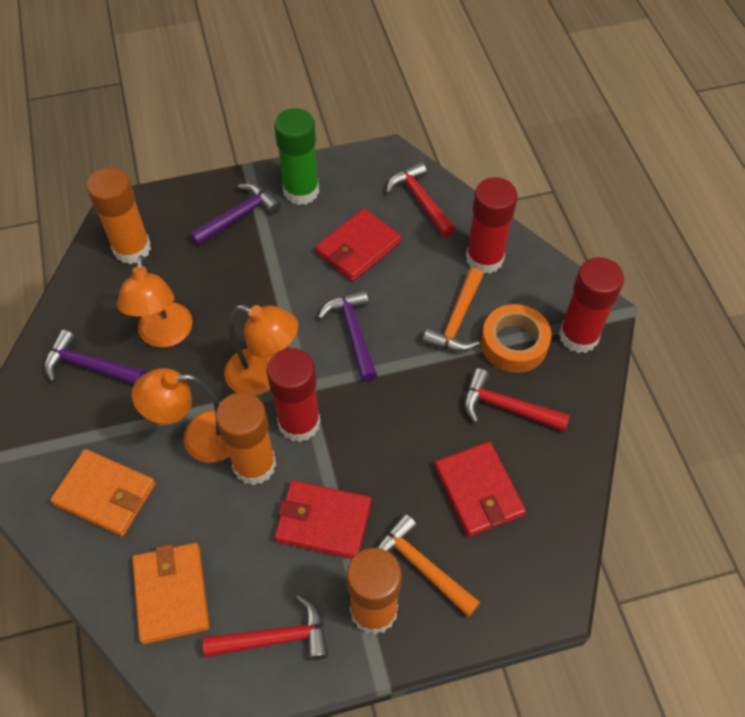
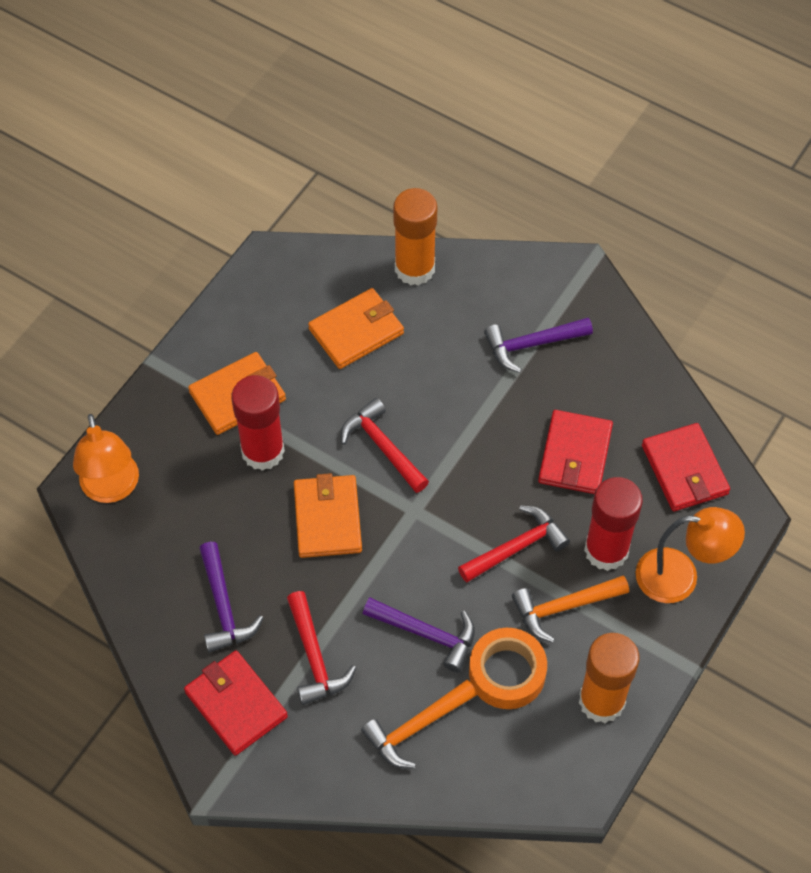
green glue stick: 1 -> 0
orange glue stick: 3 -> 2
orange lamp: 3 -> 2
orange wallet: 2 -> 3
red glue stick: 3 -> 2

